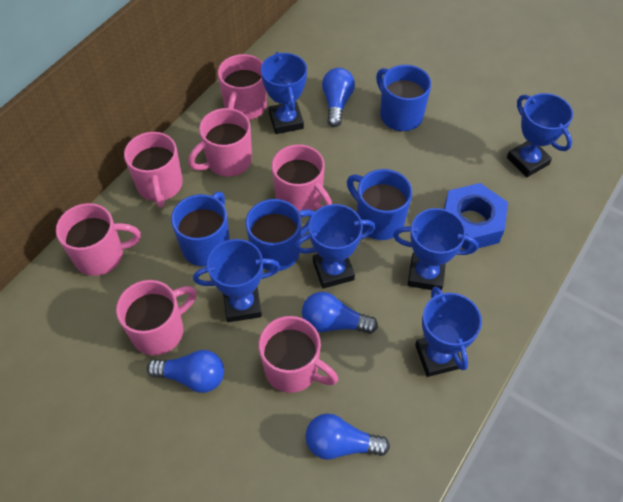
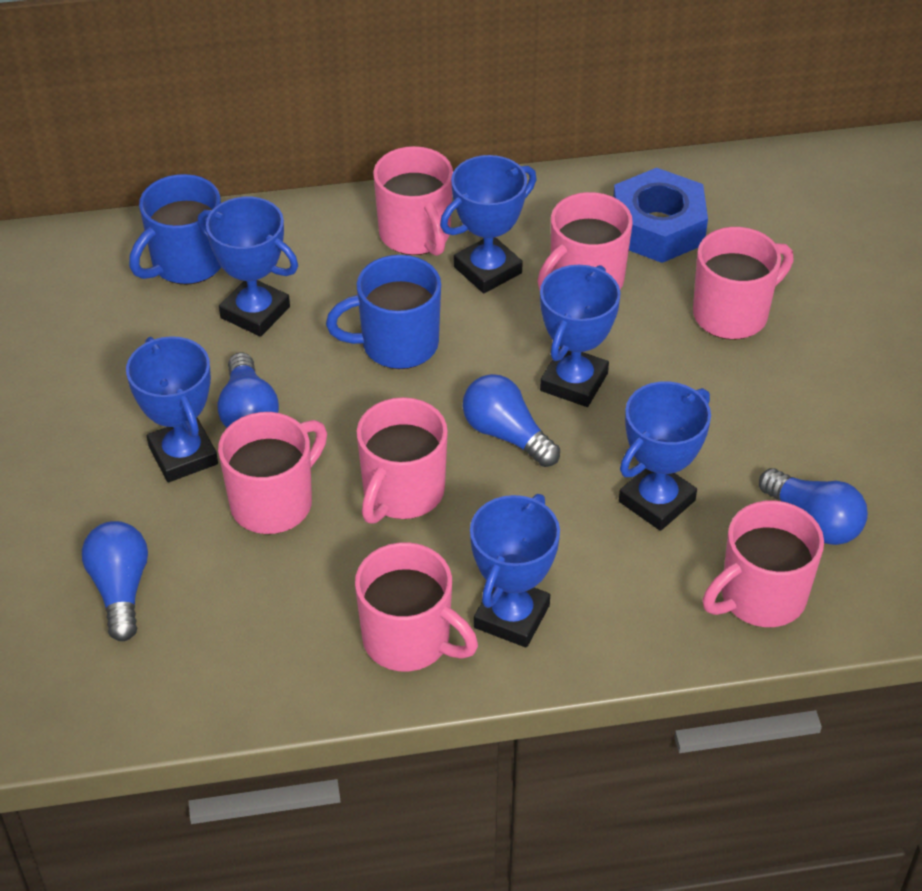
blue mug: 4 -> 2

